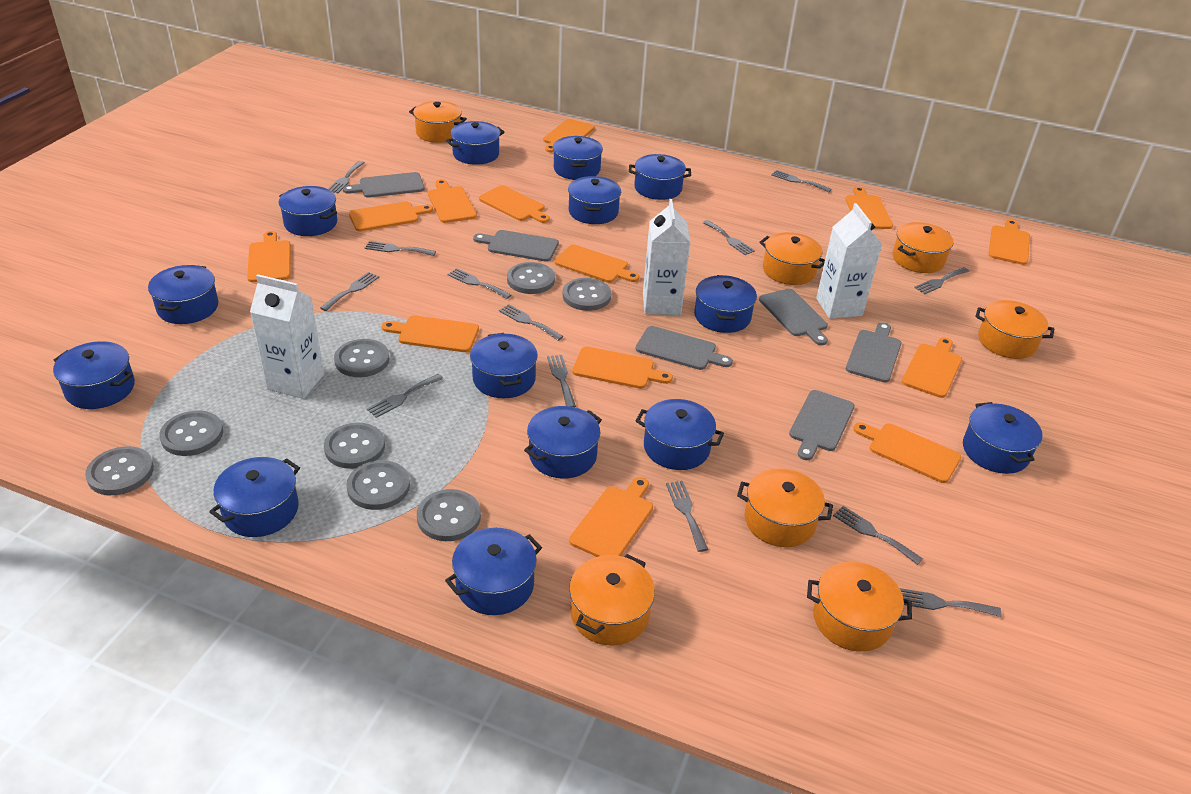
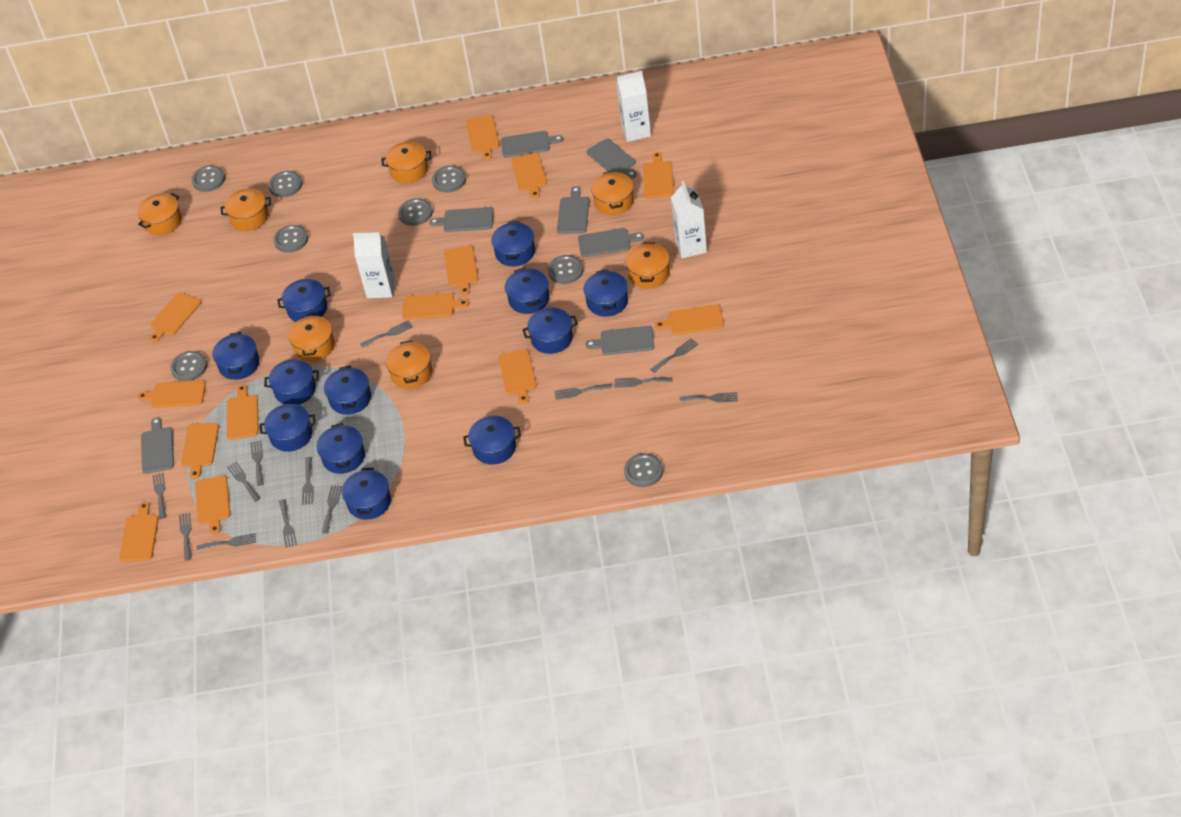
blue pot: 14 -> 12
grey cutting board: 6 -> 7

